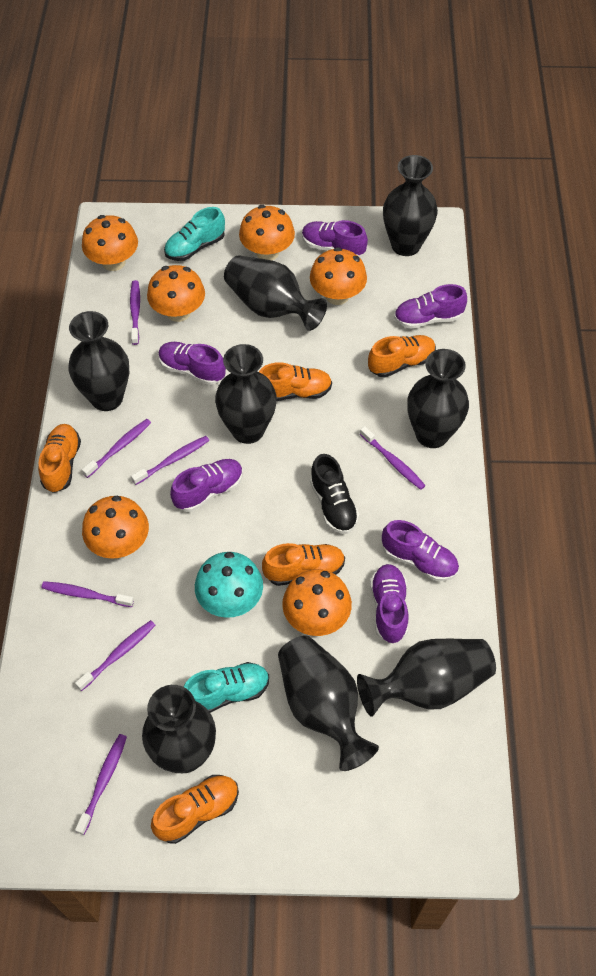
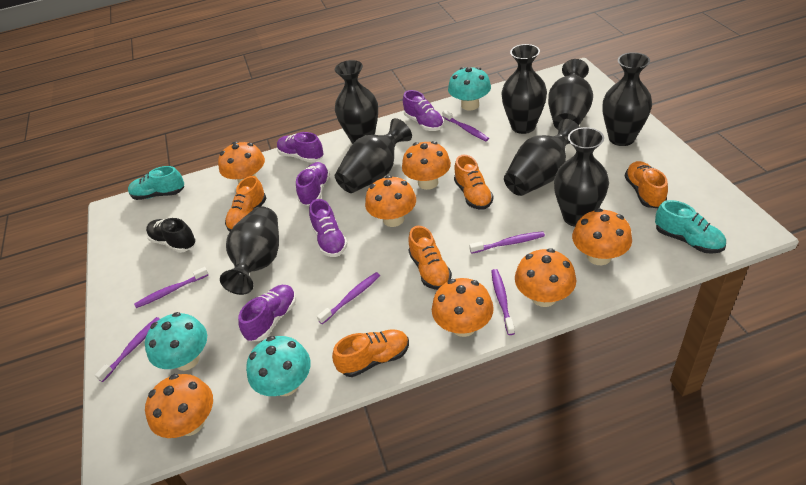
orange mushroom: 6 -> 7
purple shoe: 6 -> 5
purple toothbrush: 7 -> 6
turquoise mushroom: 1 -> 3

